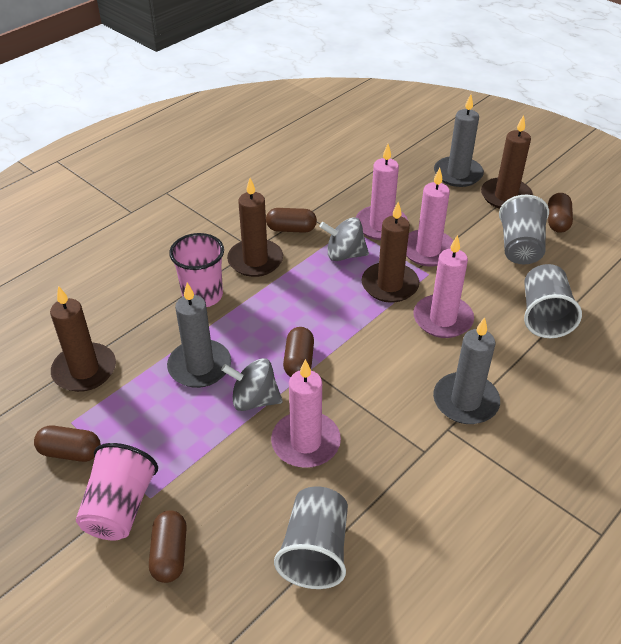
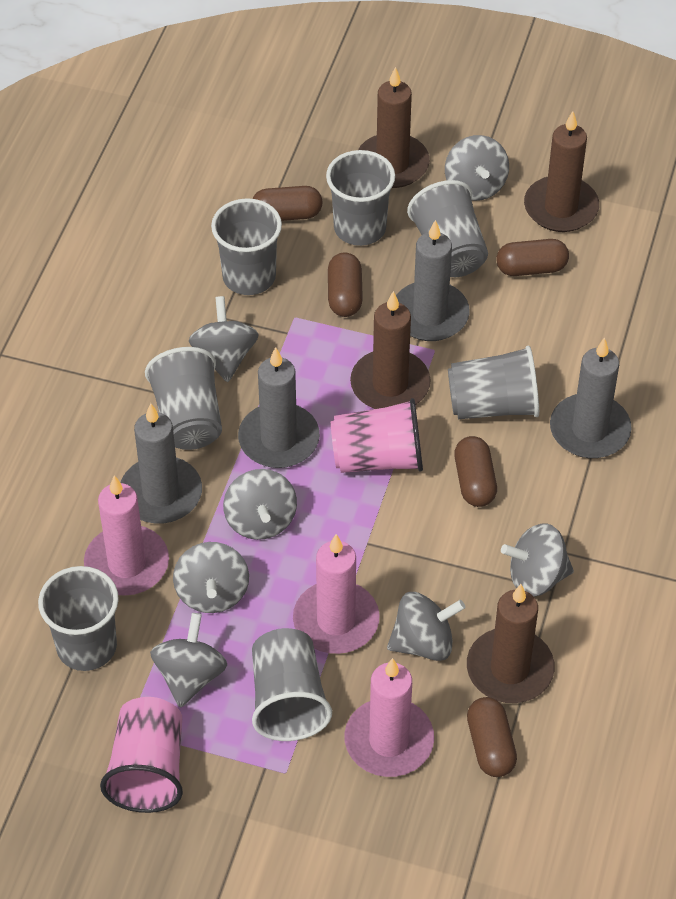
grey candle: 3 -> 4
grey cup: 3 -> 7
grey spinning top: 2 -> 7
pink candle: 4 -> 3

